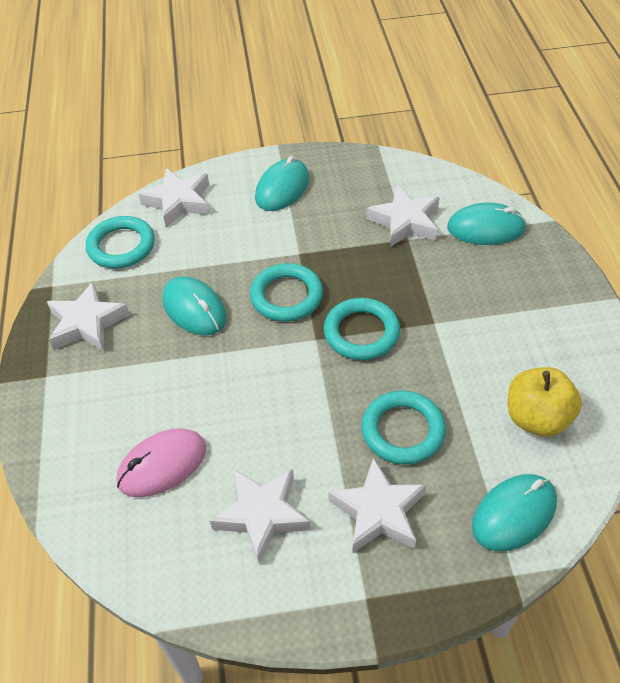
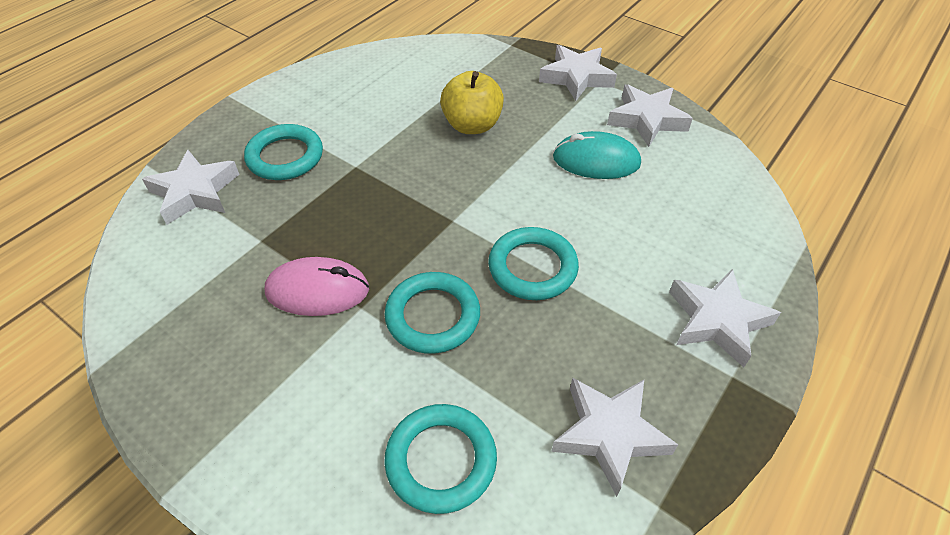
turquoise mouse: 4 -> 1

